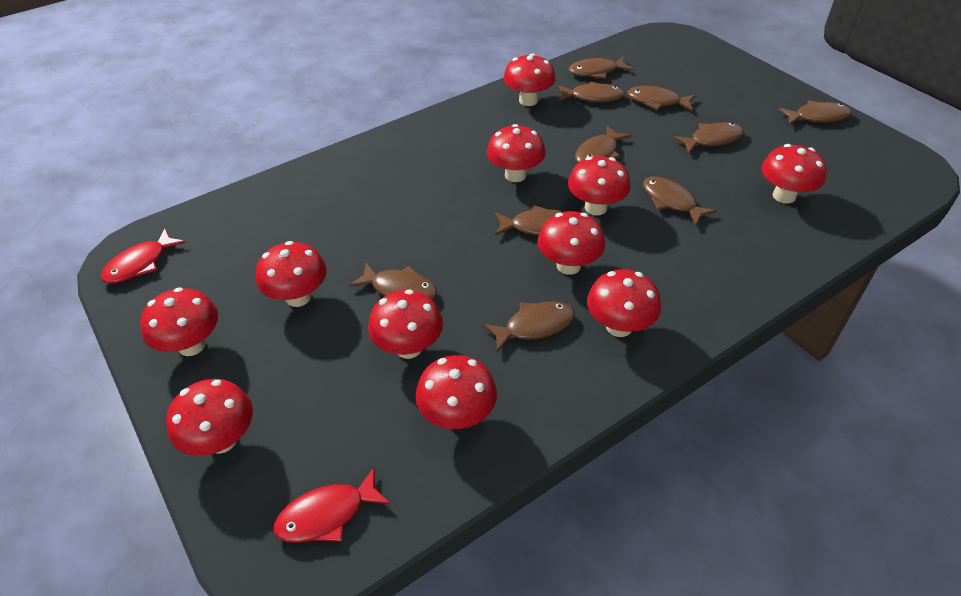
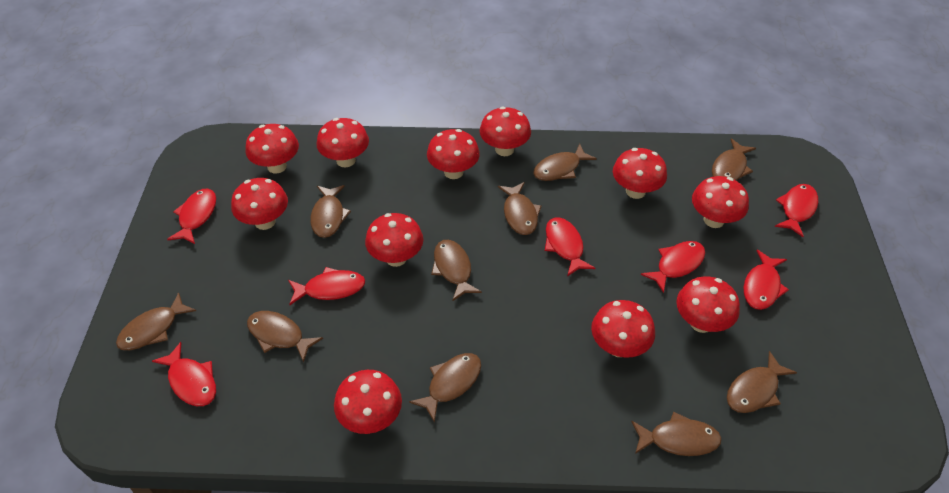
red fish: 2 -> 7

